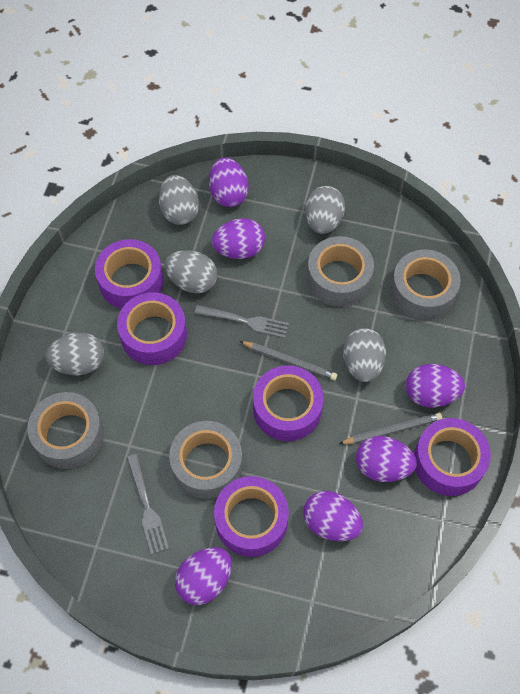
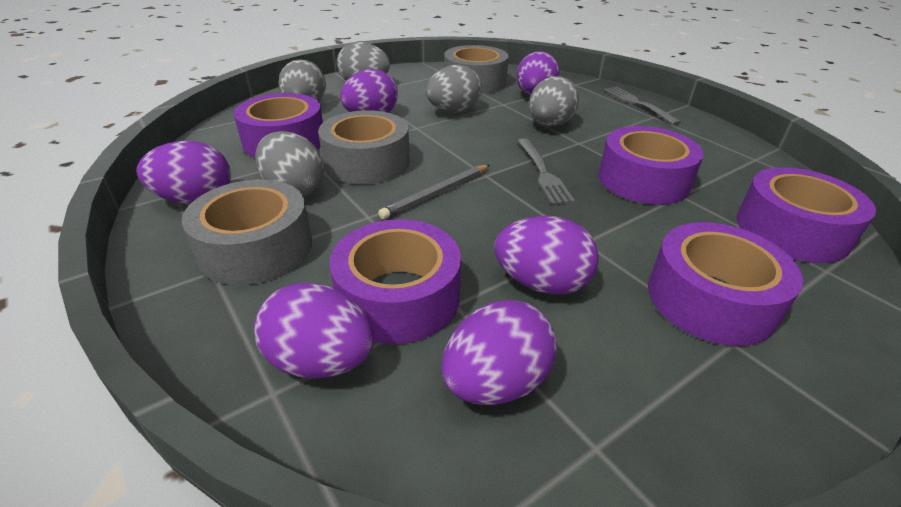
grey pencil: 2 -> 1
grey tape: 4 -> 3

